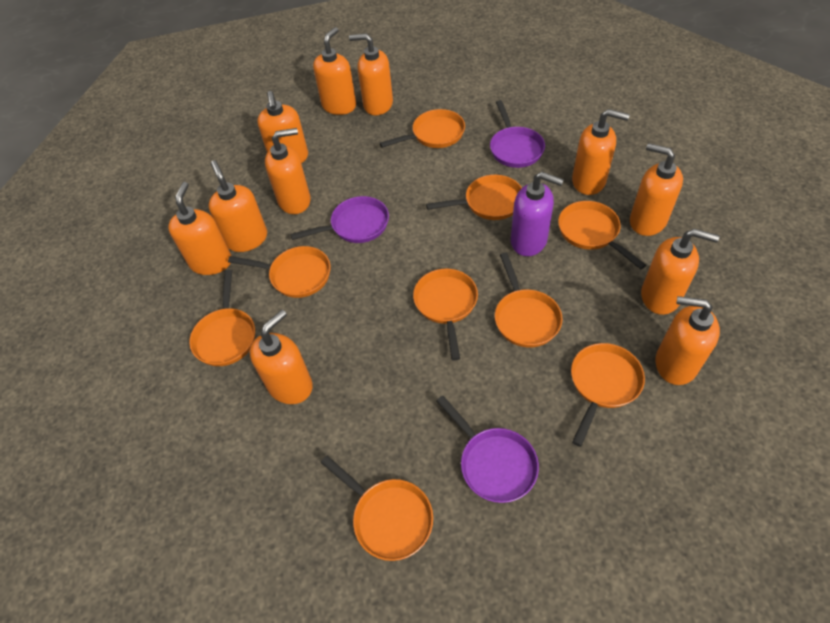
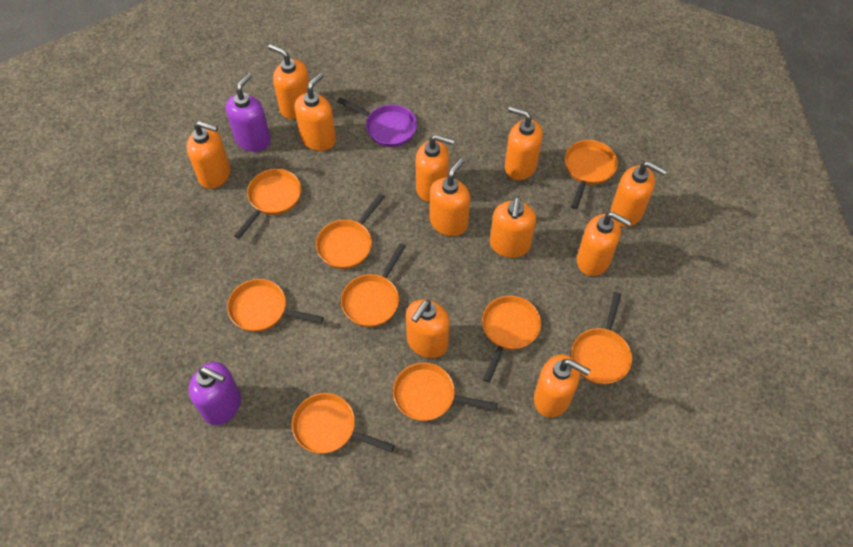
purple pan: 3 -> 1
purple soap dispenser: 1 -> 2

